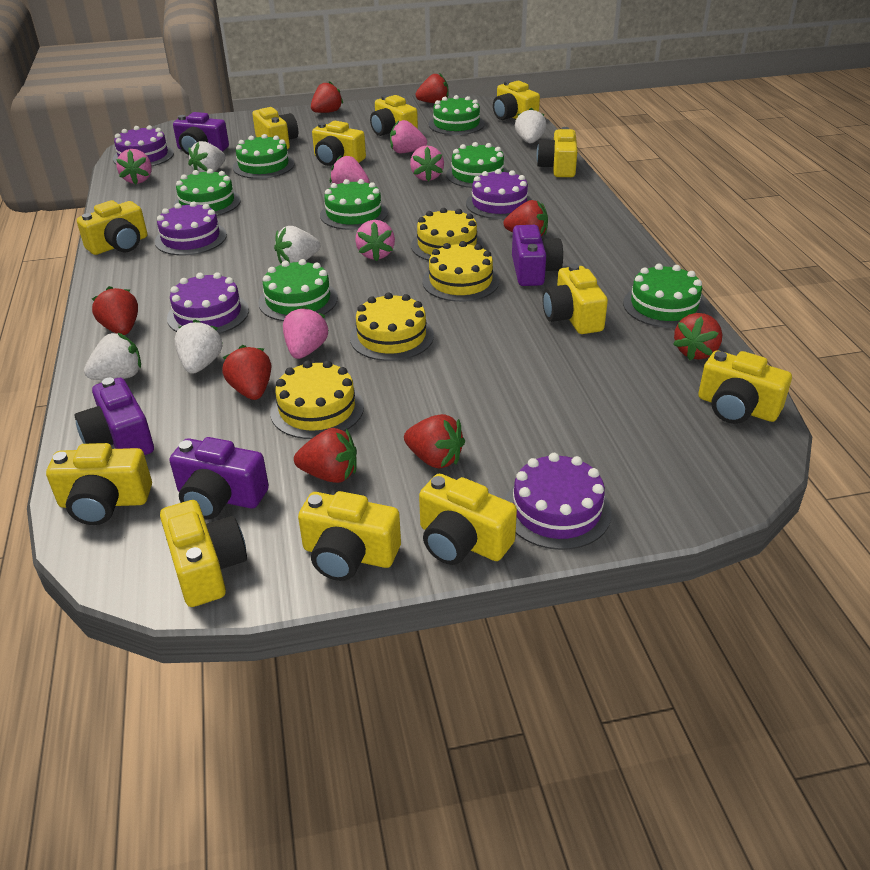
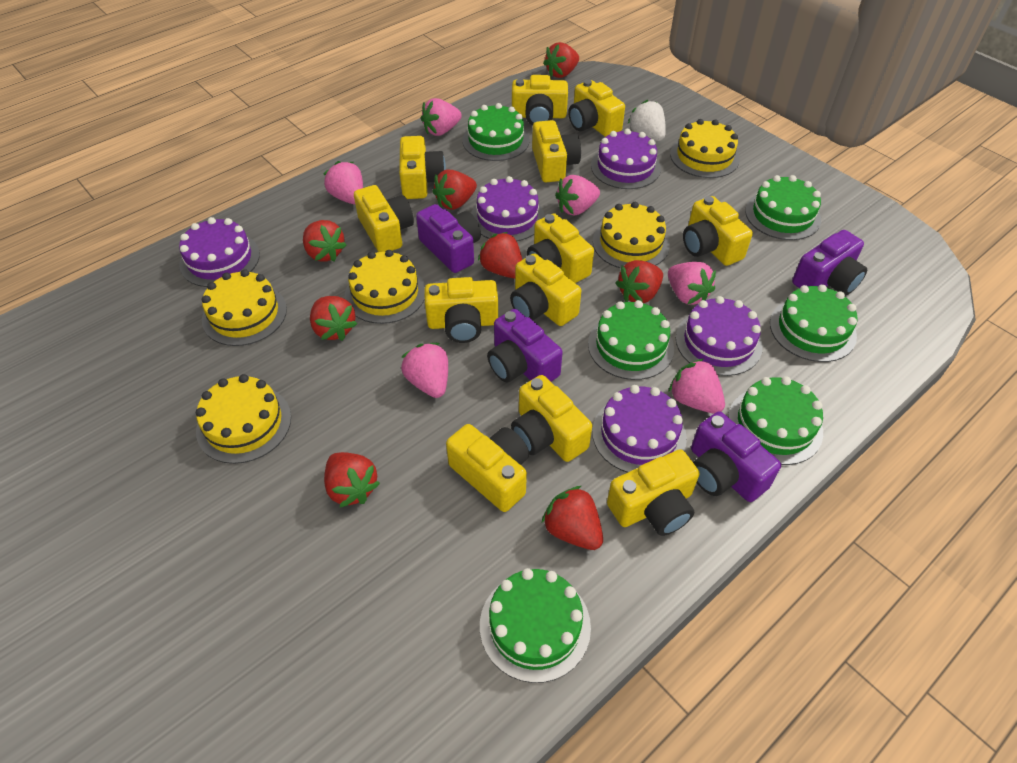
green cake: 7 -> 6
white strawberry: 5 -> 1
yellow cake: 4 -> 5

